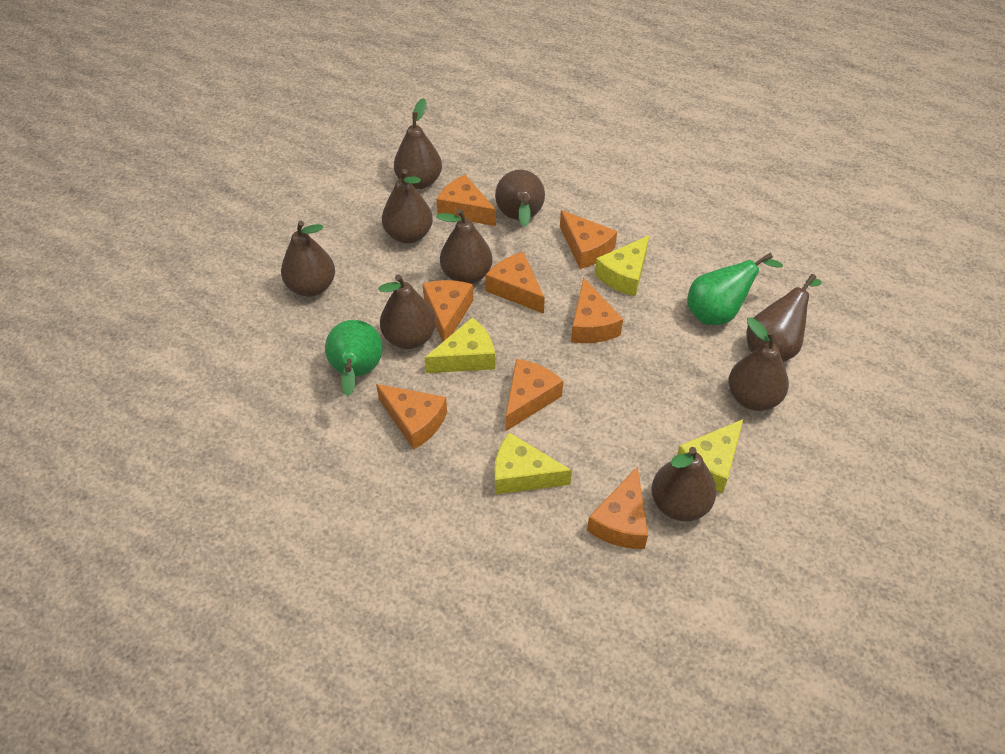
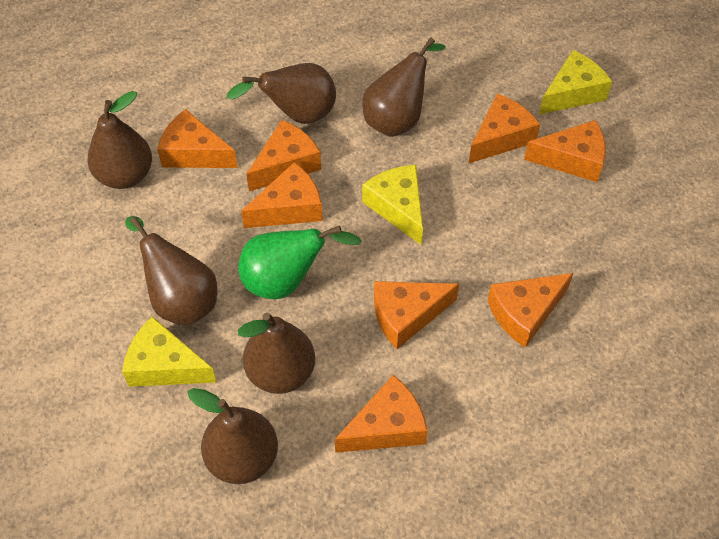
brown pear: 9 -> 6
green pear: 2 -> 1
yellow cheese: 4 -> 3

